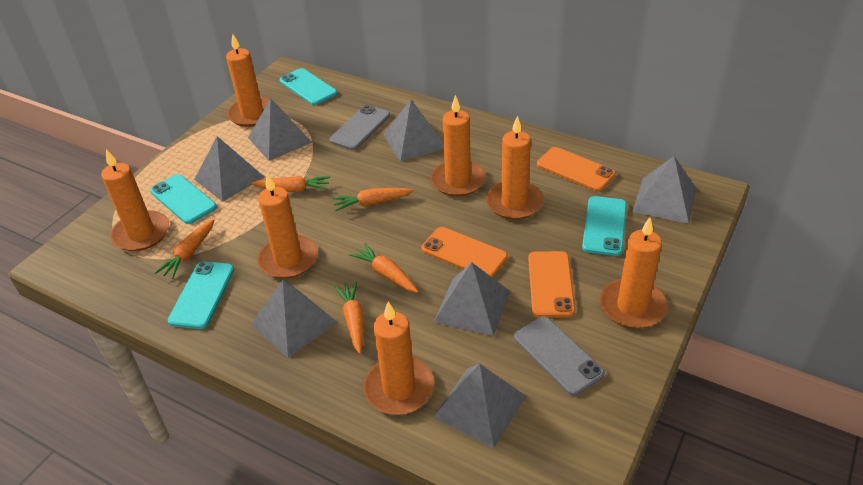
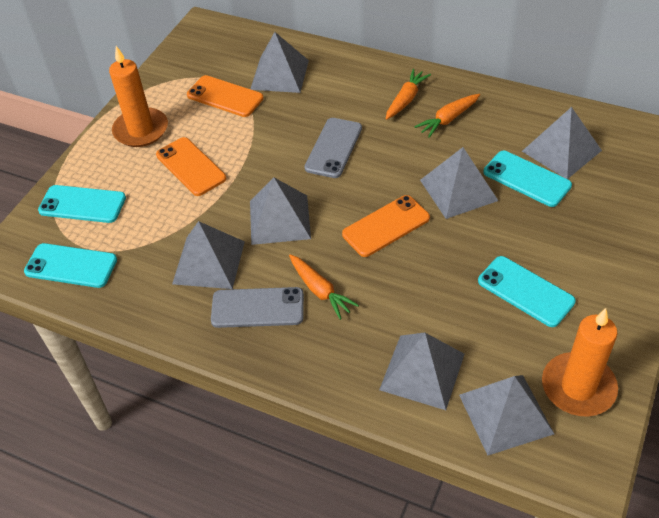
orange candle: 7 -> 2
orange carrot: 5 -> 3

